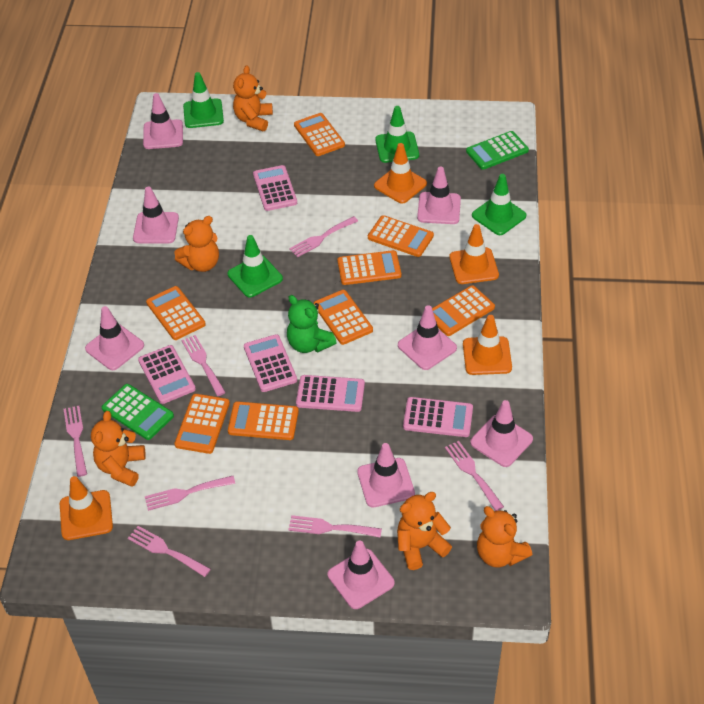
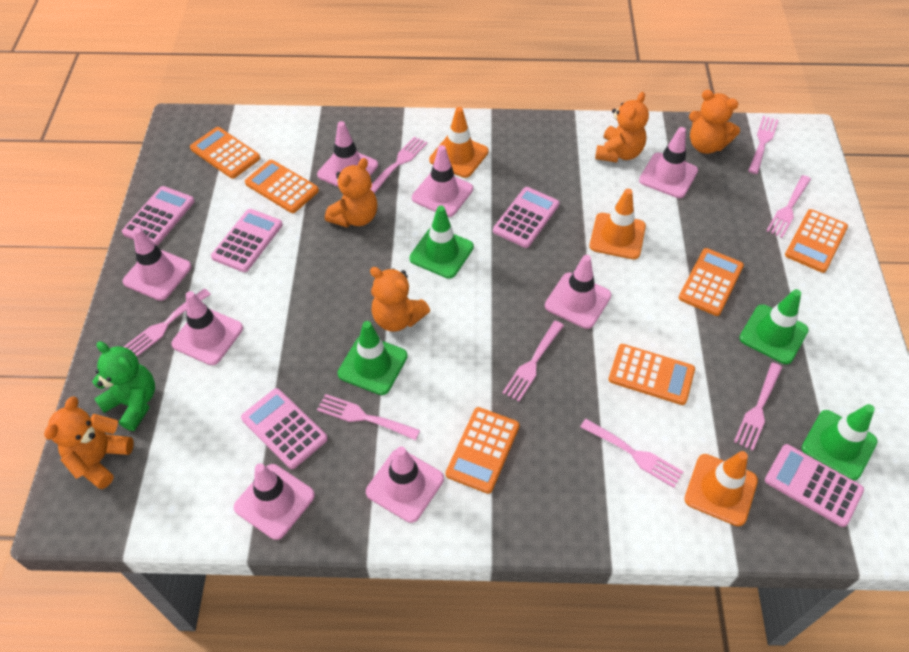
green calculator: 2 -> 0
orange calculator: 8 -> 6
orange traffic cone: 4 -> 3
pink fork: 7 -> 8

